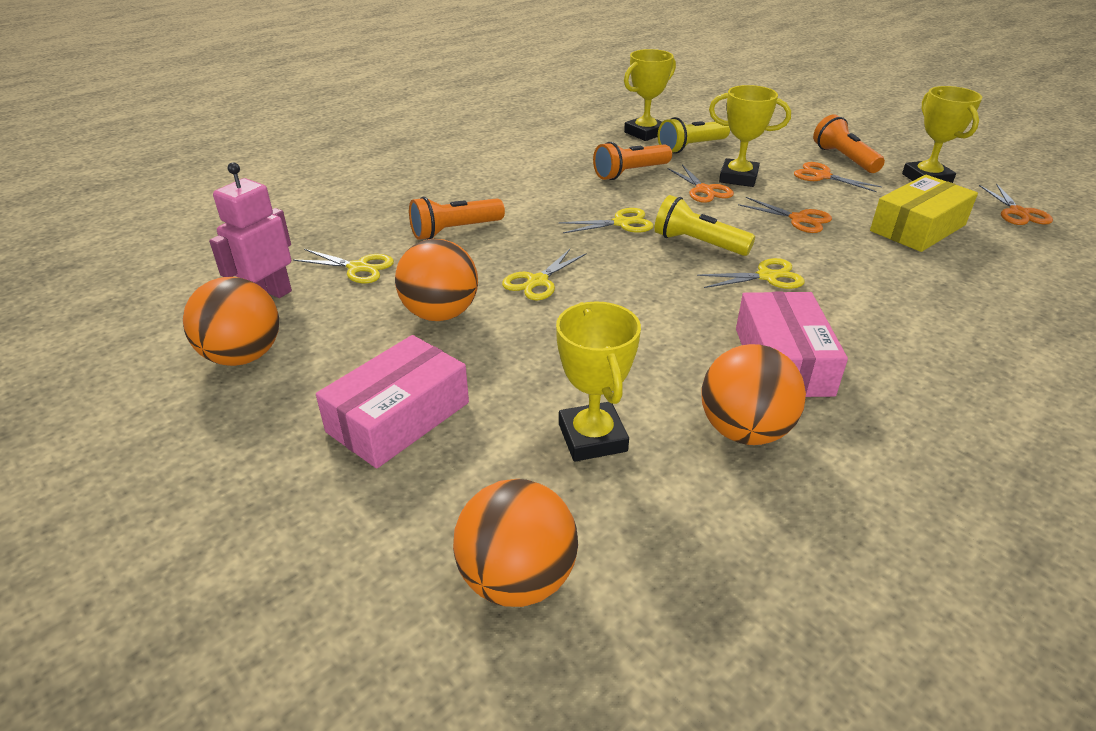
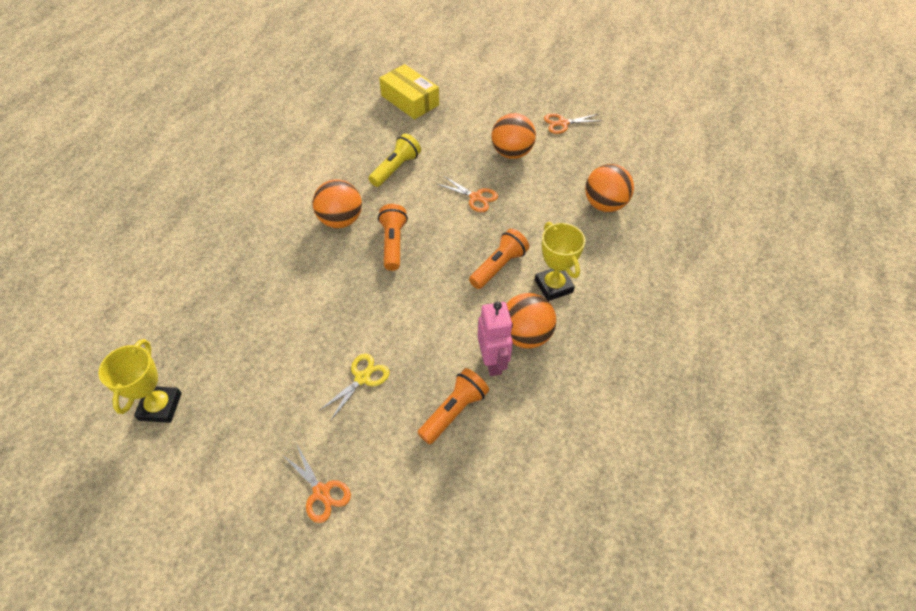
orange scissors: 4 -> 3
pink box: 2 -> 0
yellow flashlight: 2 -> 1
yellow scissors: 4 -> 1
yellow trophy: 4 -> 2

